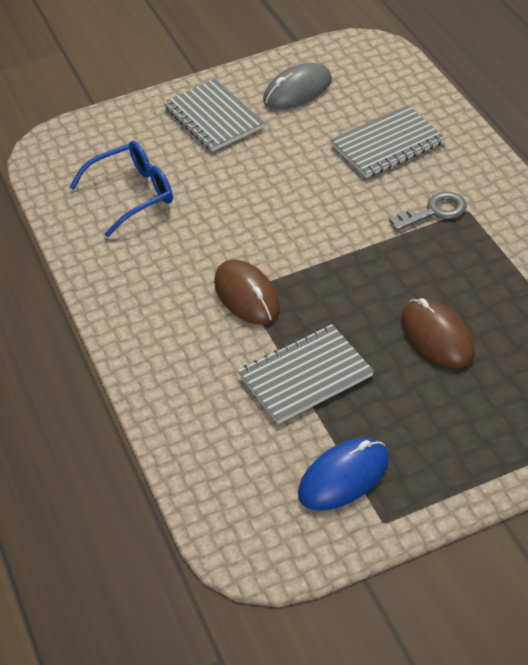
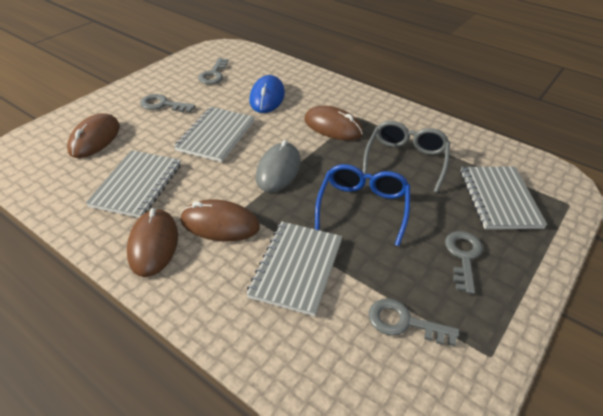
brown mouse: 2 -> 4
grey glasses: 0 -> 1
grey key: 1 -> 4
grey notebook: 3 -> 4

